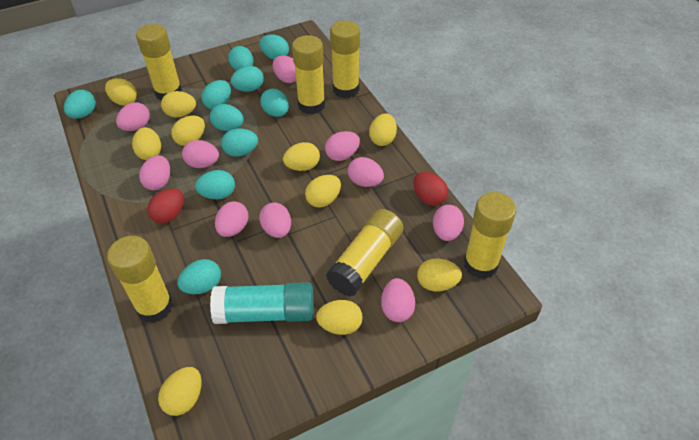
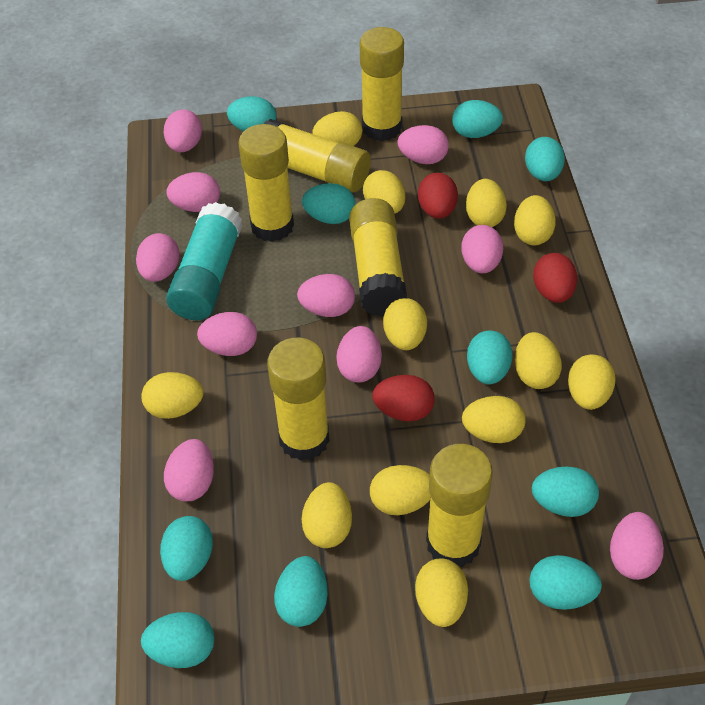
red egg: 2 -> 3
yellow egg: 10 -> 12

